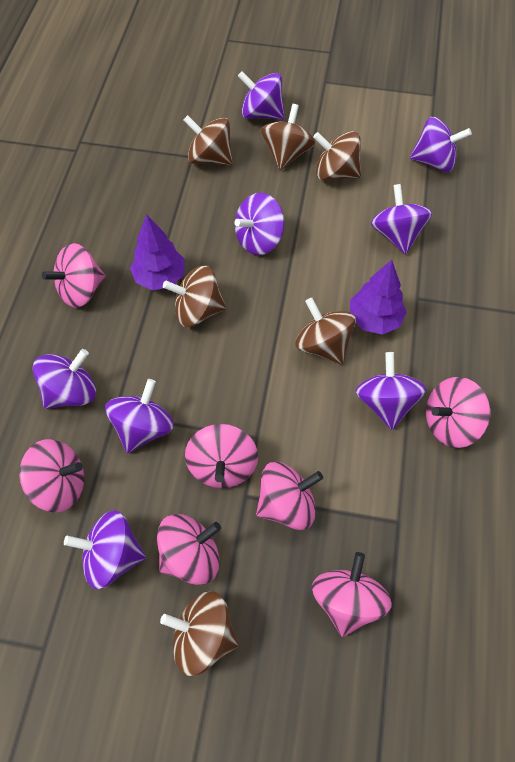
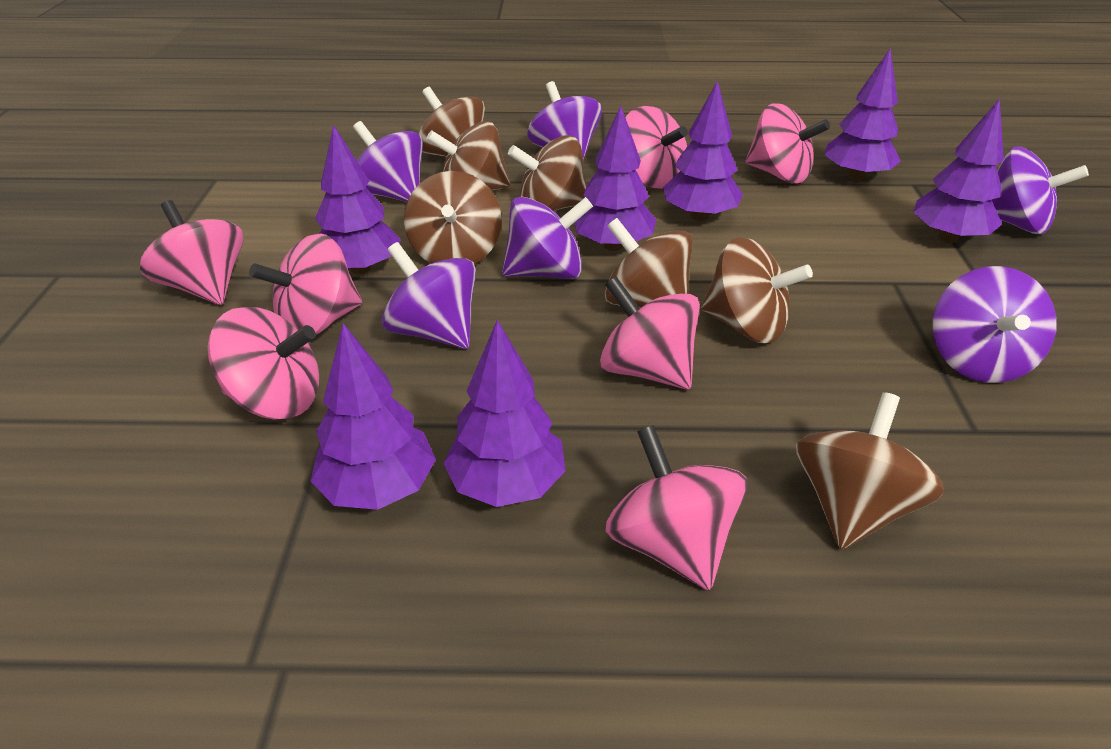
brown spinning top: 6 -> 7
purple spinning top: 8 -> 6
purple tree: 2 -> 7

